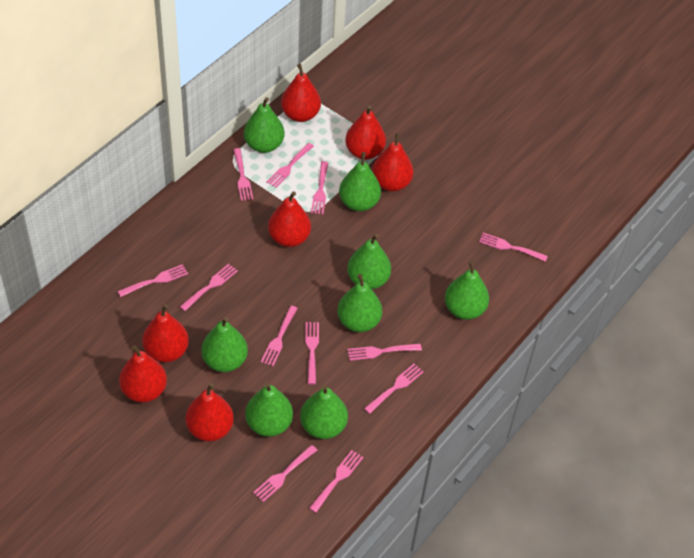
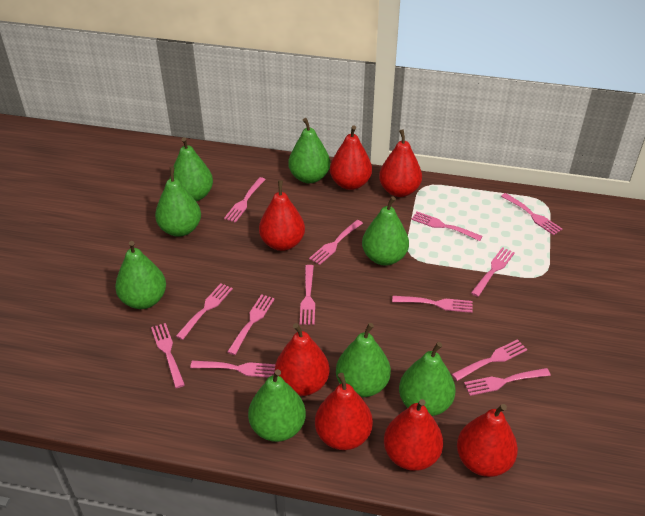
pink fork: 12 -> 13

